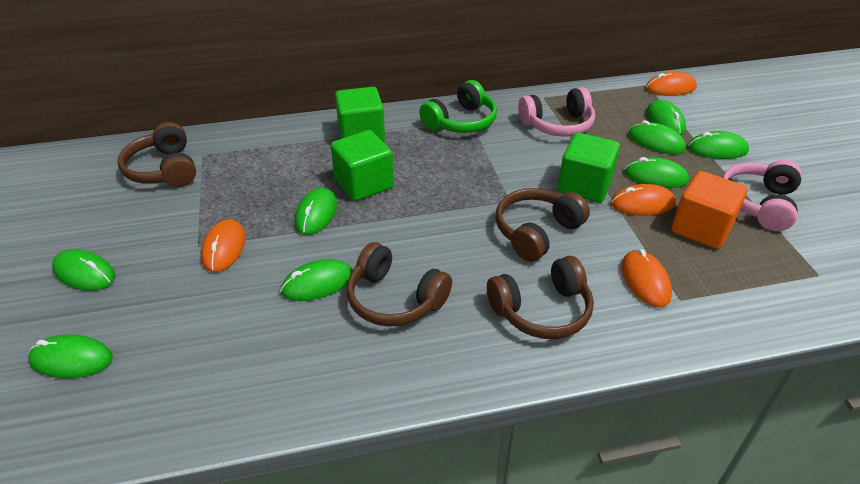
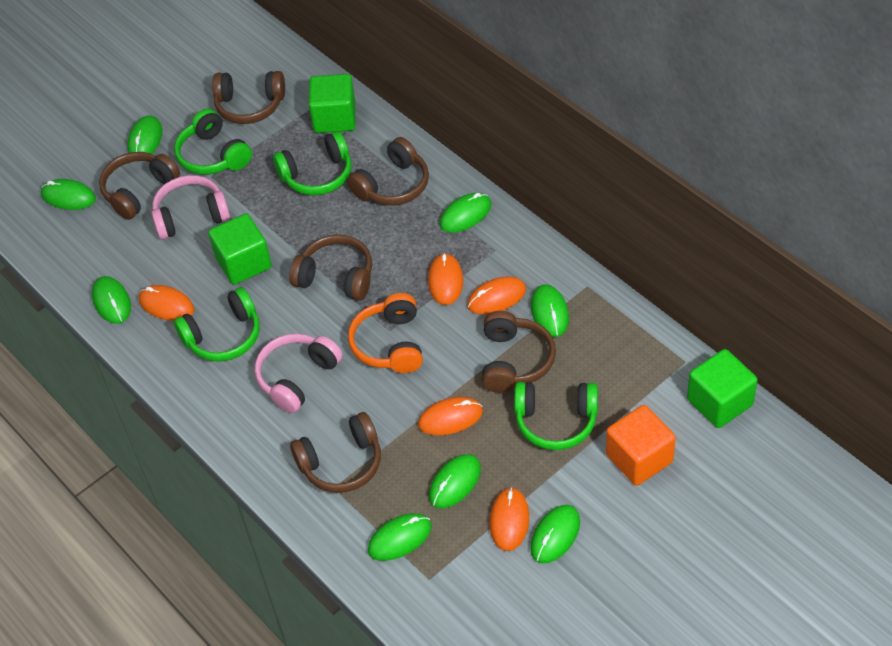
brown headphones: 4 -> 6
green headphones: 1 -> 4
orange headphones: 0 -> 1
orange mouse: 4 -> 5

